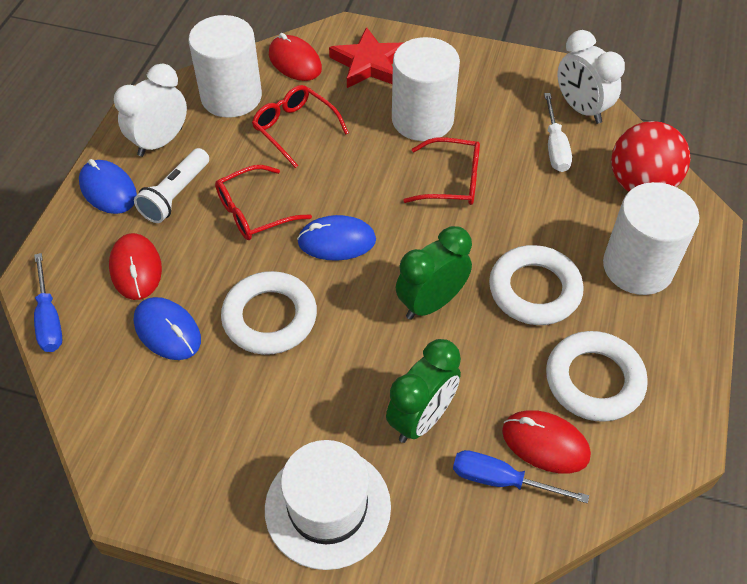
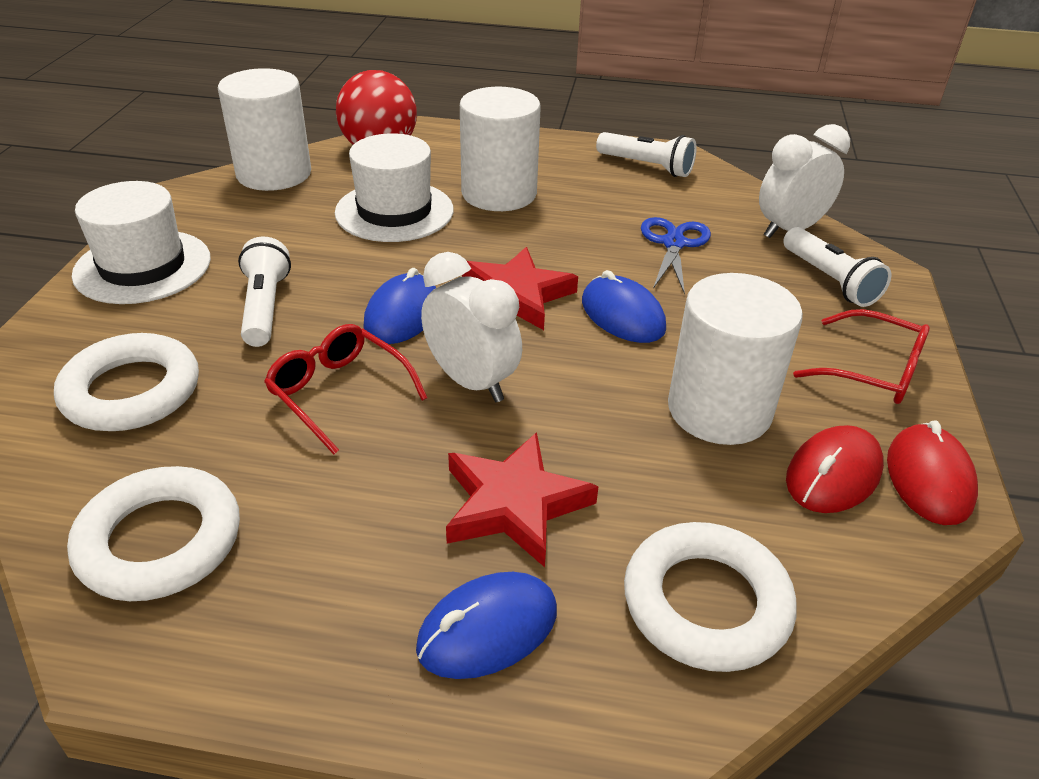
blue scissors: 0 -> 1
blue screwdriver: 2 -> 0
green clock: 2 -> 0
red glasses: 3 -> 2
red mouse: 3 -> 2
red star: 1 -> 2
white flashlight: 1 -> 3
white hat: 1 -> 2
white screwdriver: 1 -> 0

